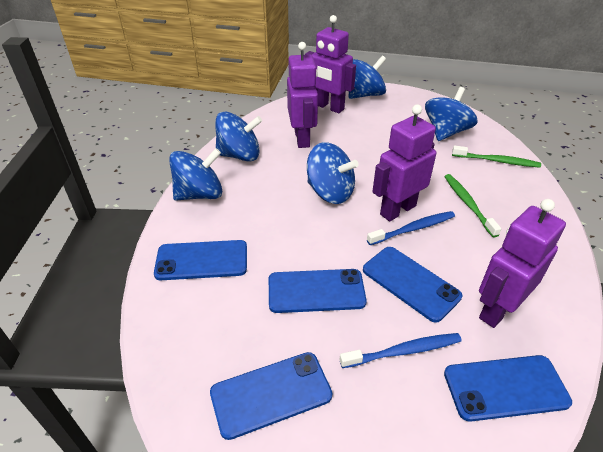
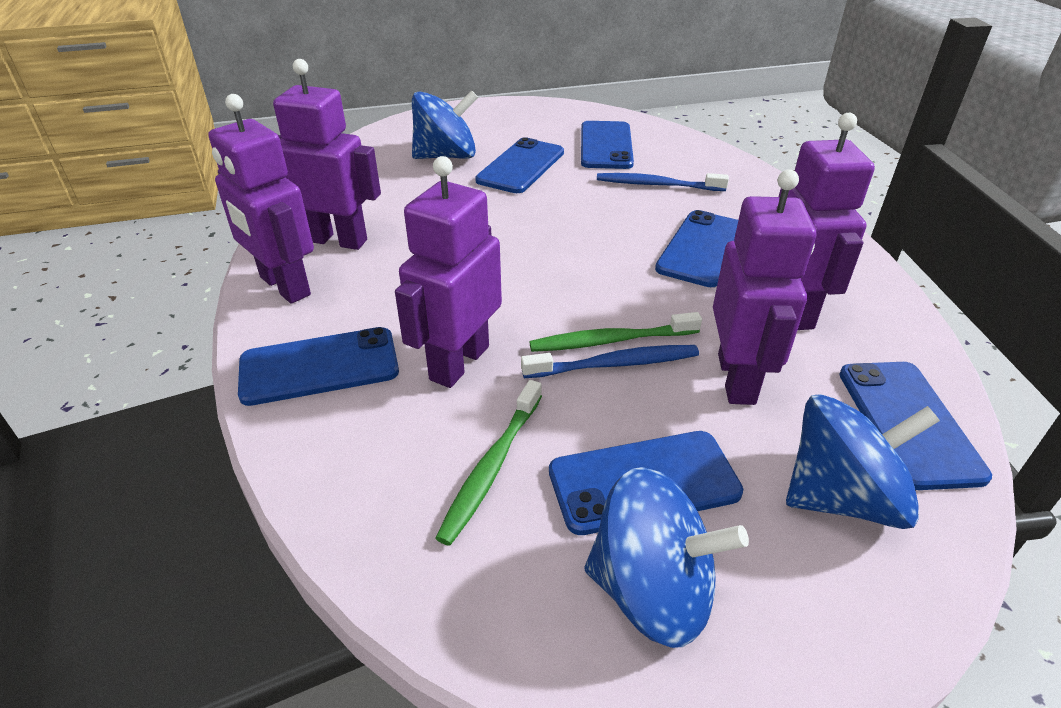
blue phone: 5 -> 6
blue spinning top: 5 -> 3
purple robot: 4 -> 5

